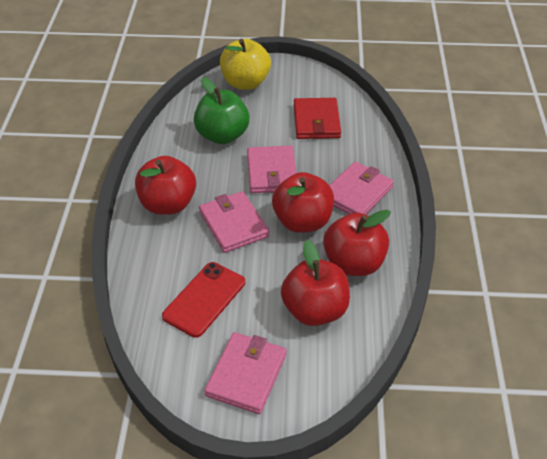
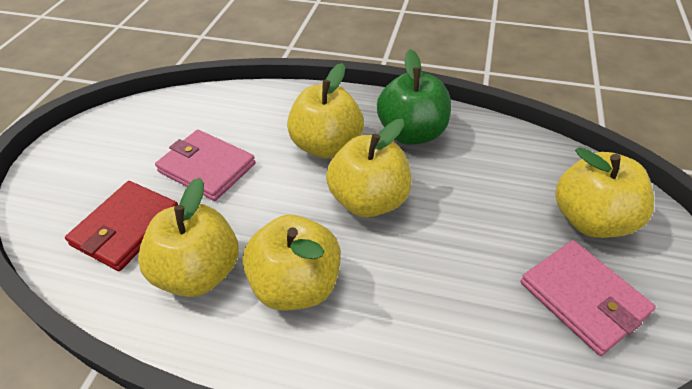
pink wallet: 4 -> 2
red apple: 4 -> 0
red phone: 1 -> 0
yellow apple: 1 -> 5

